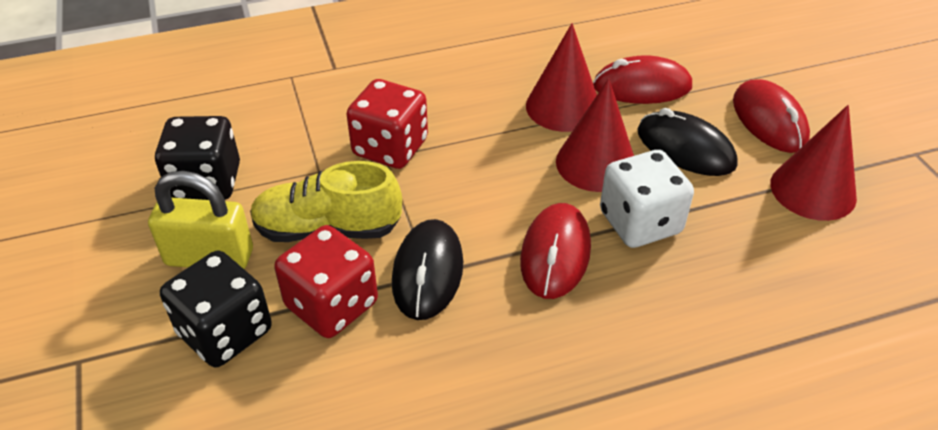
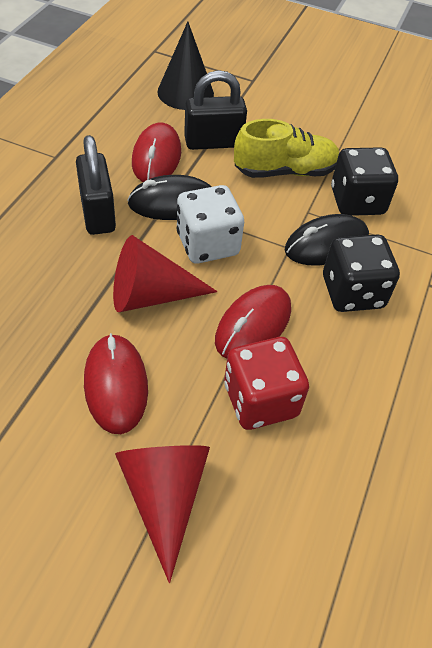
black cone: 0 -> 1
black padlock: 0 -> 2
red cone: 3 -> 2
red dice: 2 -> 1
yellow padlock: 1 -> 0

